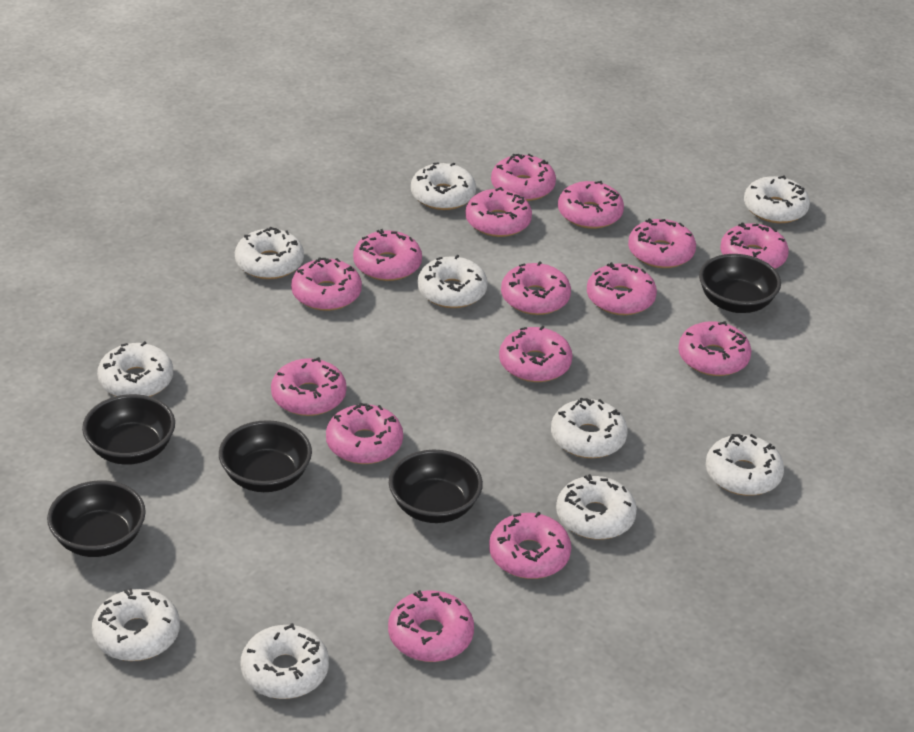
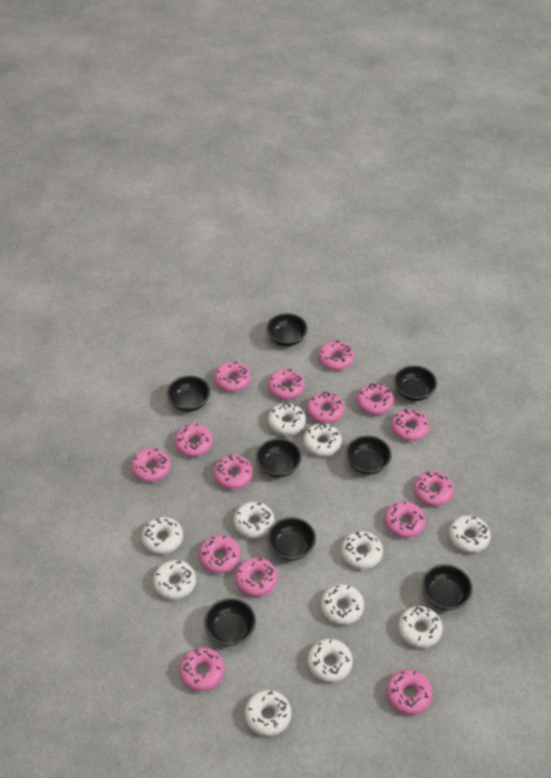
black bowl: 5 -> 8
white donut: 10 -> 11

